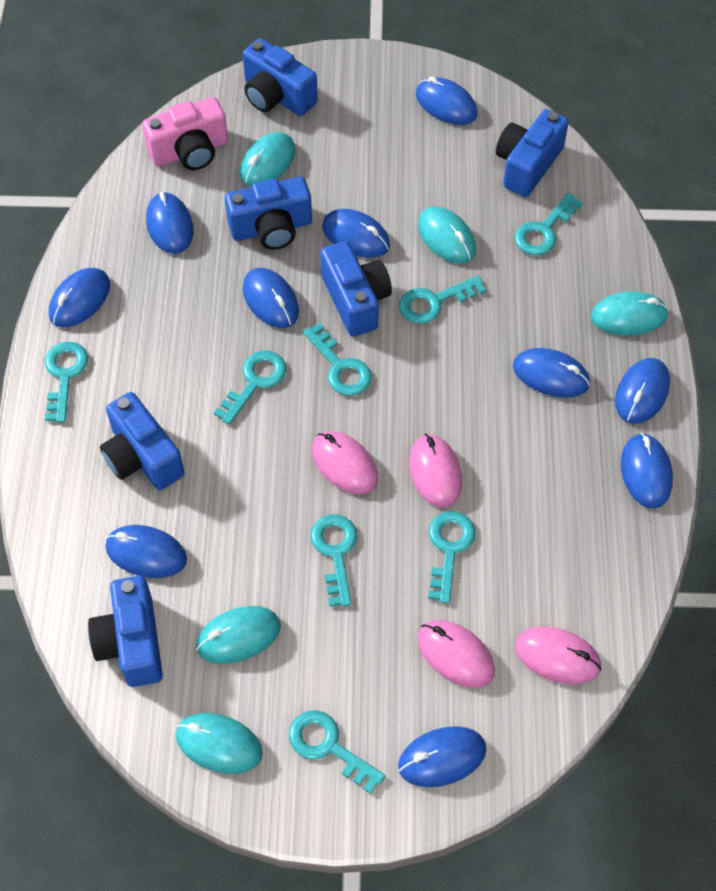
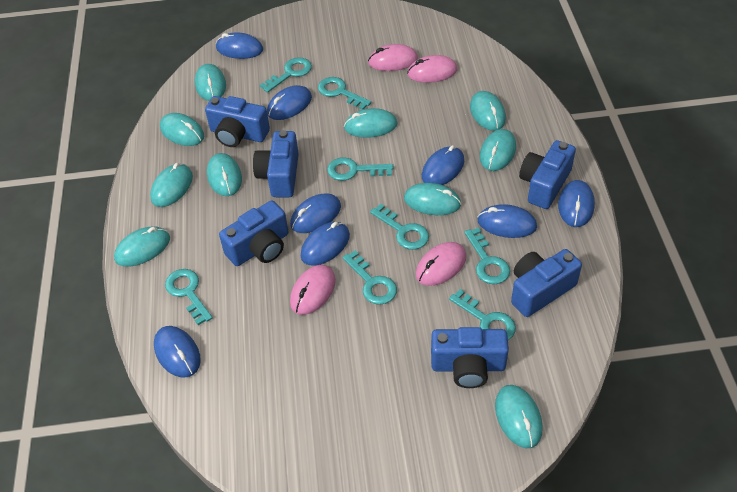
blue mouse: 10 -> 8
pink camera: 1 -> 0
turquoise mouse: 5 -> 10

